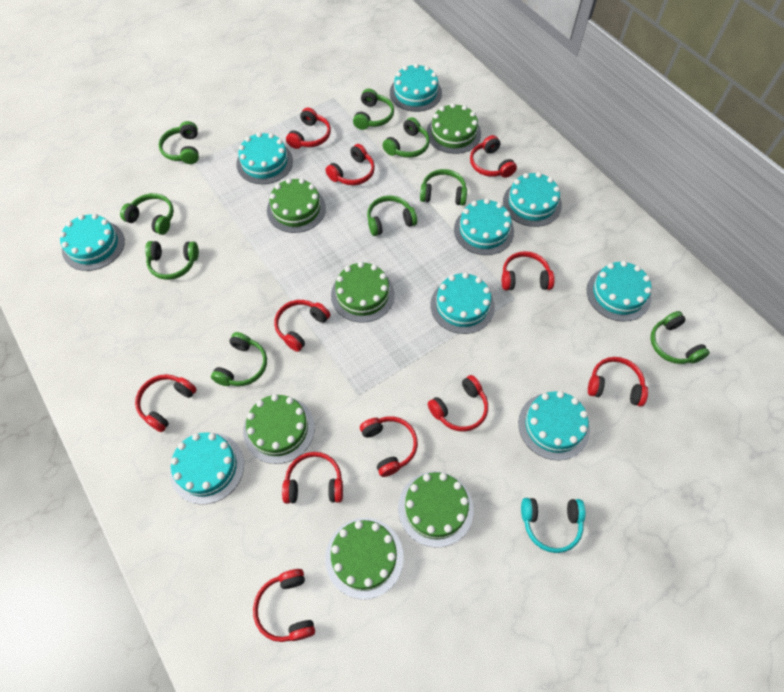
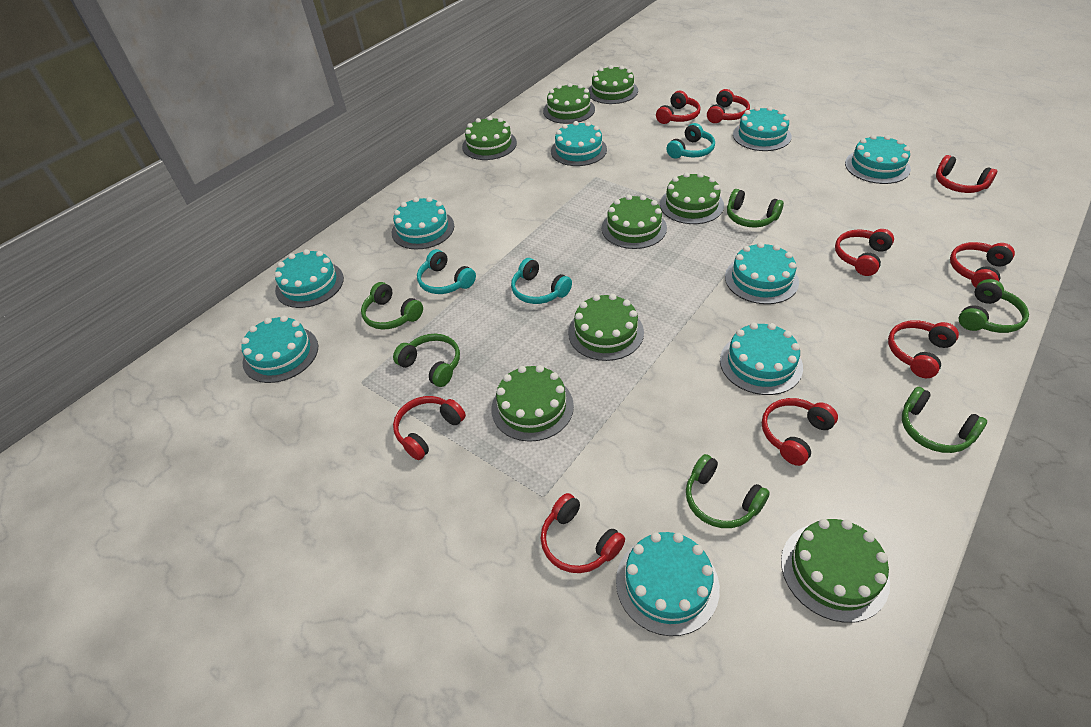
green cake: 6 -> 8
green headphones: 9 -> 6
red headphones: 11 -> 9
turquoise headphones: 1 -> 3

